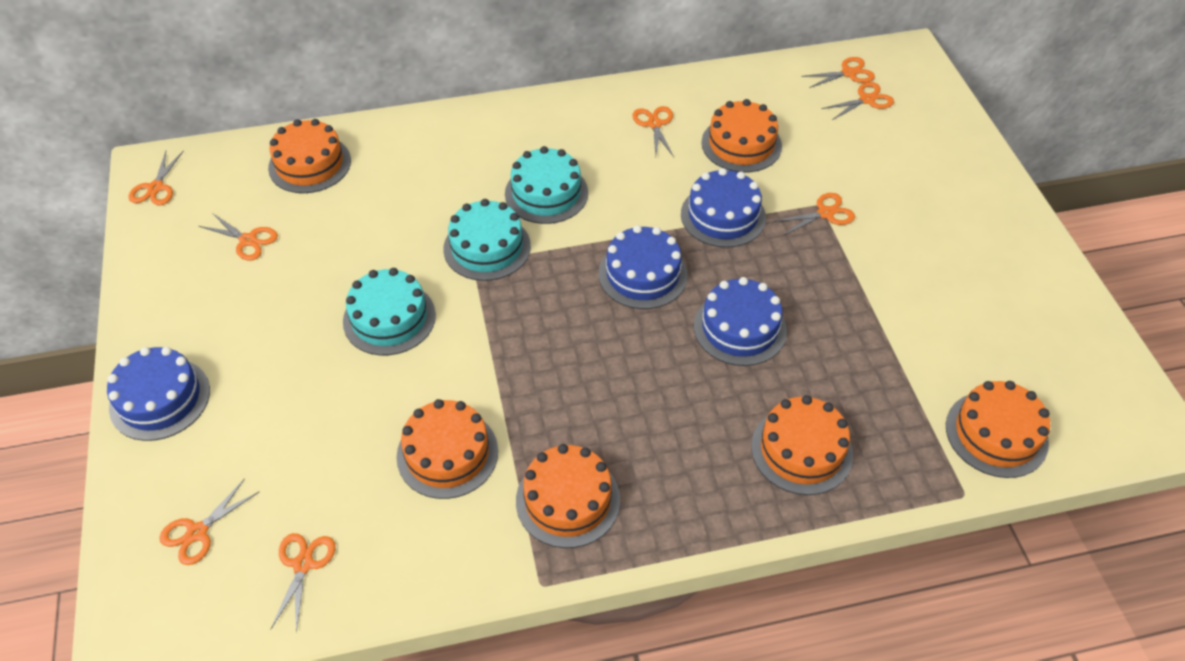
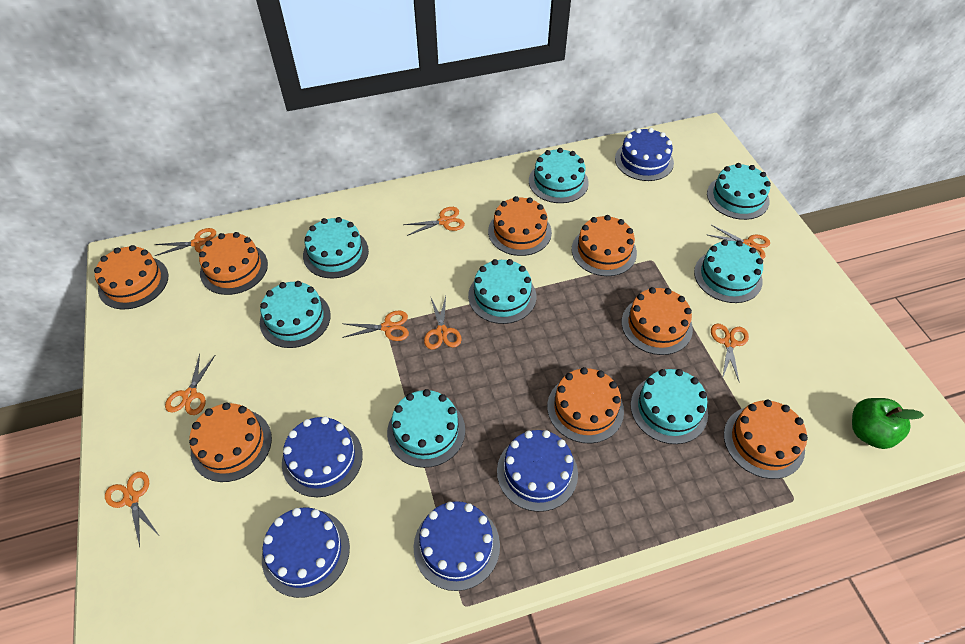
blue cake: 4 -> 5
green apple: 0 -> 1
orange cake: 6 -> 8
turquoise cake: 3 -> 8

